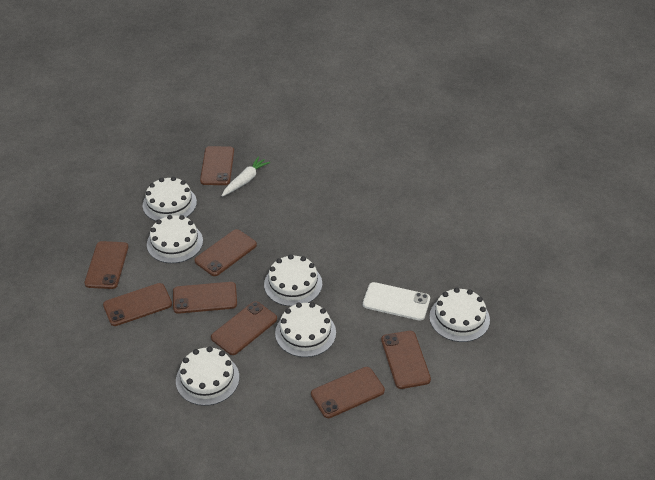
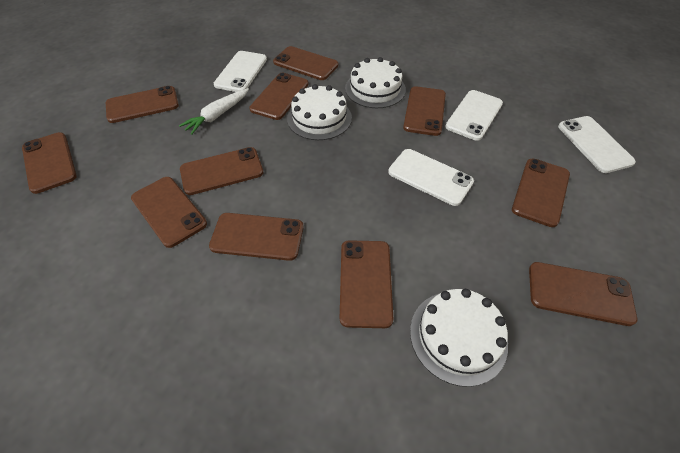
brown phone: 8 -> 11
white cake: 6 -> 3
white phone: 1 -> 4

